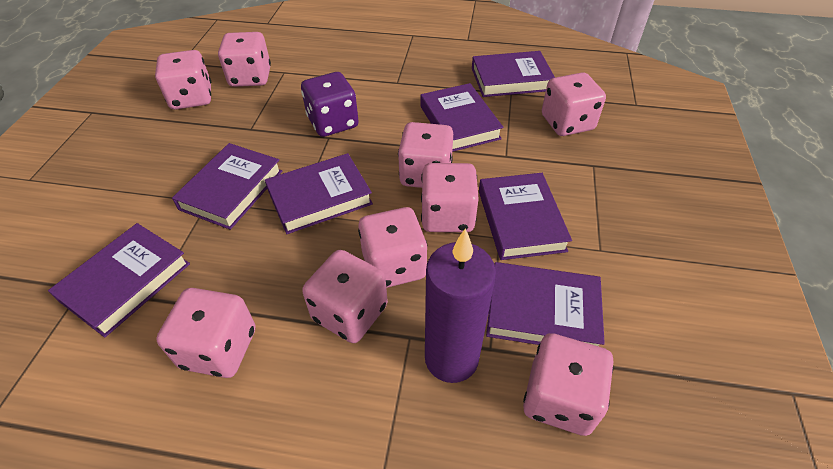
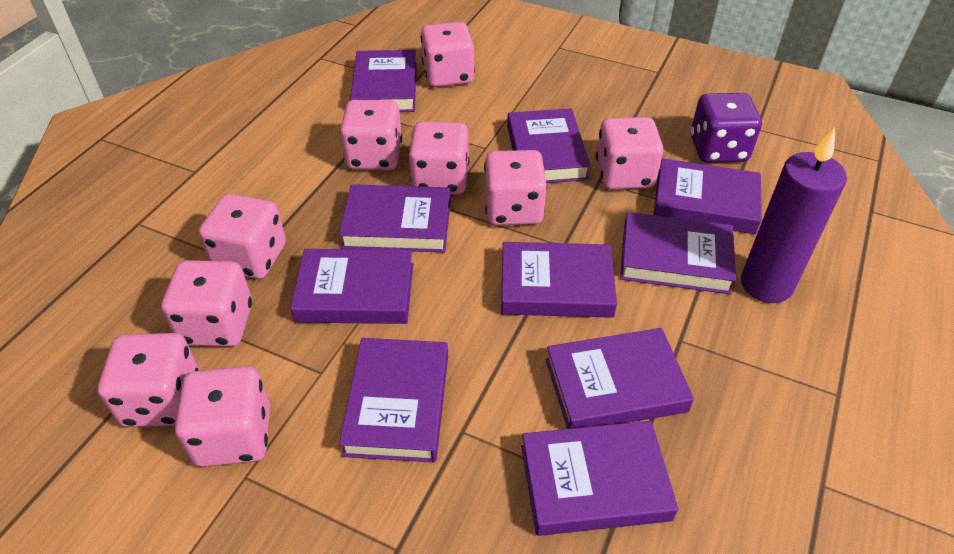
purple book: 7 -> 10

